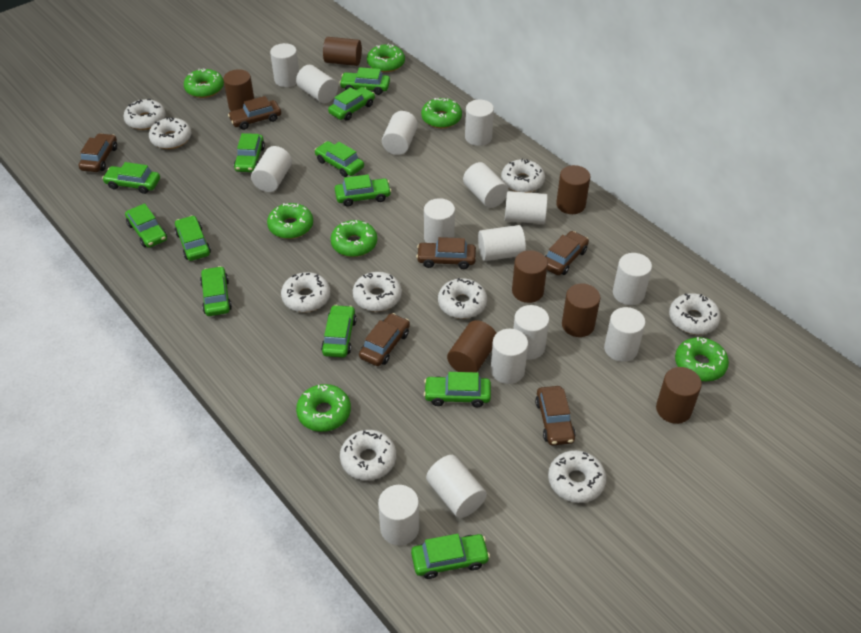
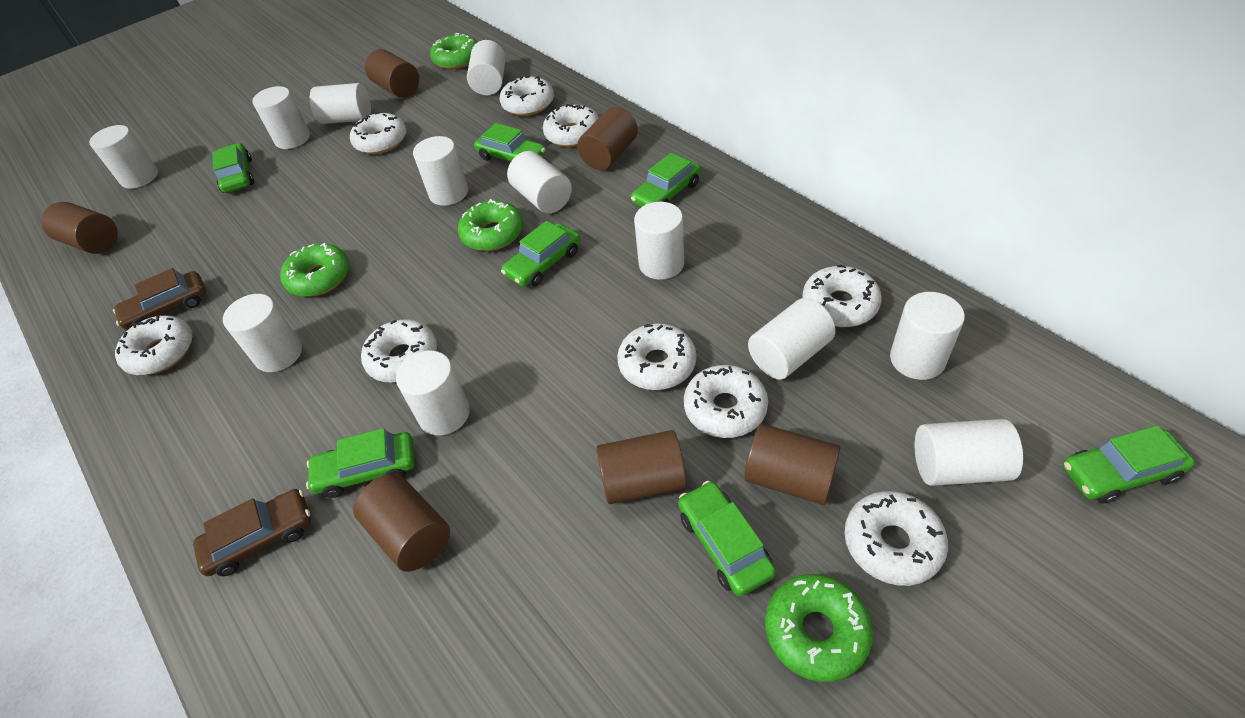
brown car: 6 -> 2
brown cylinder: 7 -> 6
green car: 12 -> 7
green donut: 7 -> 4
white cylinder: 15 -> 12

